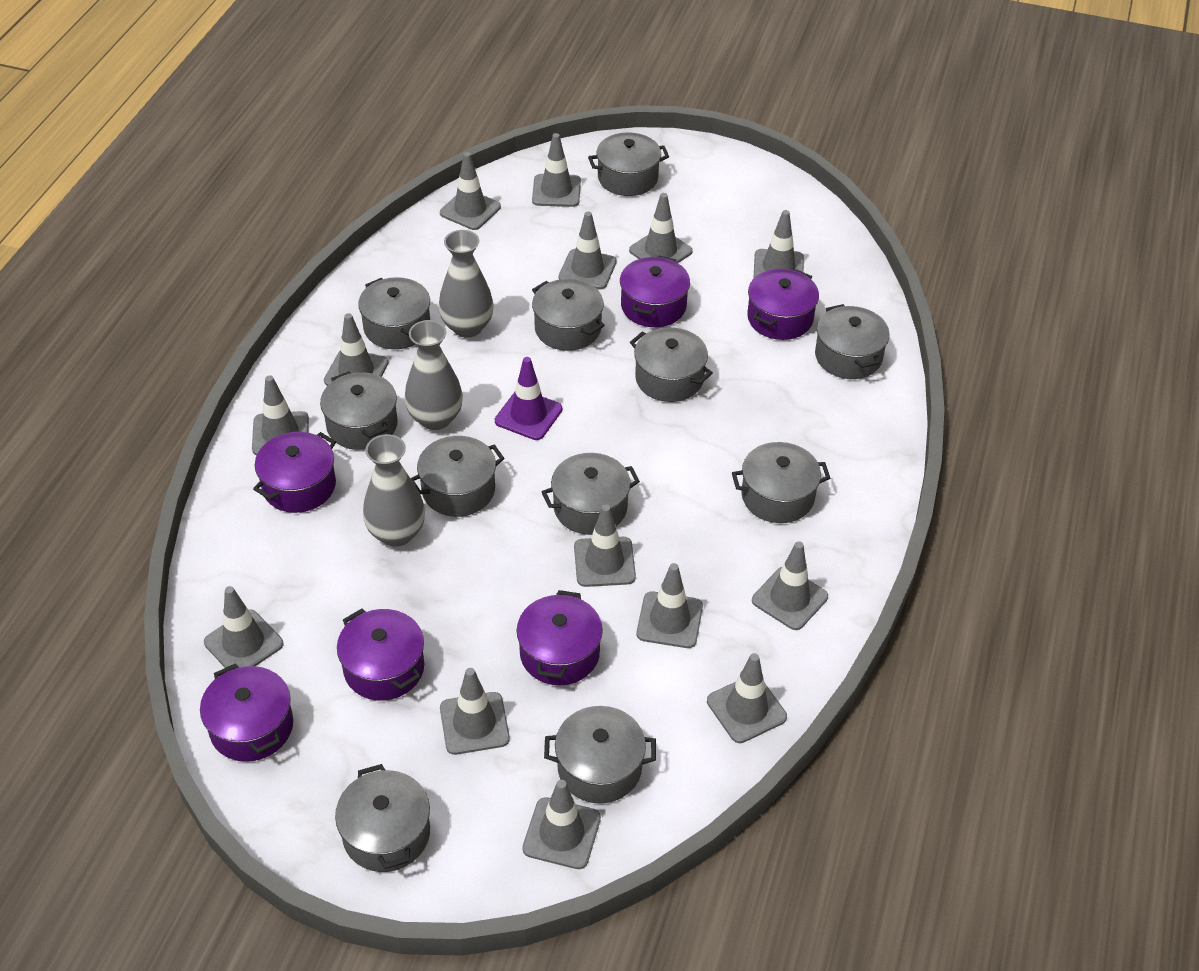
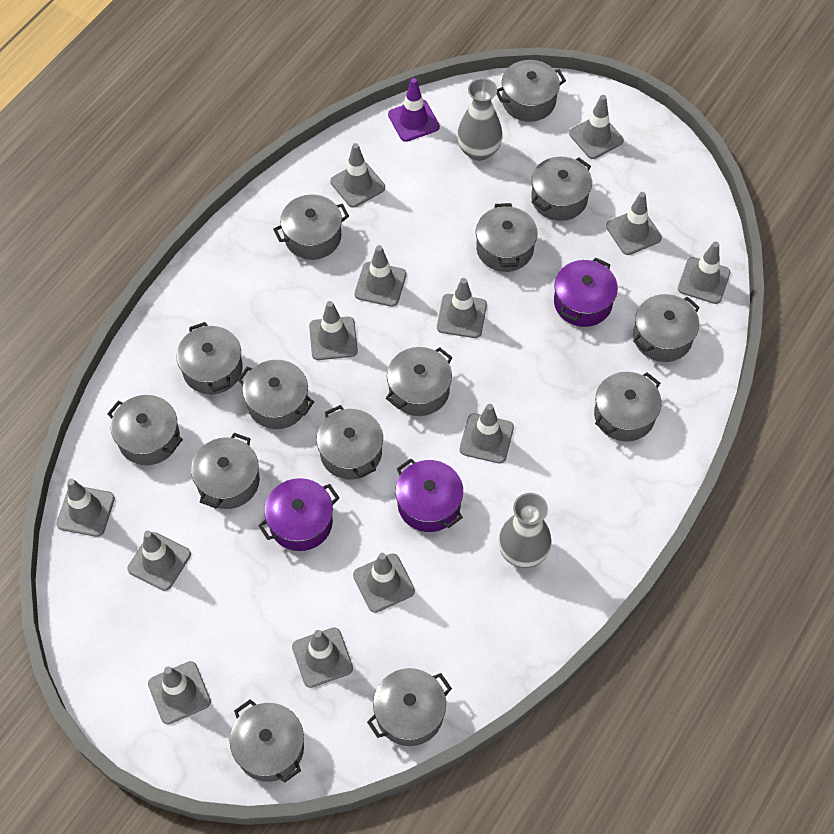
grey pot: 11 -> 14
grey traffic cone: 14 -> 13
grey vase: 3 -> 2
purple pot: 6 -> 3

